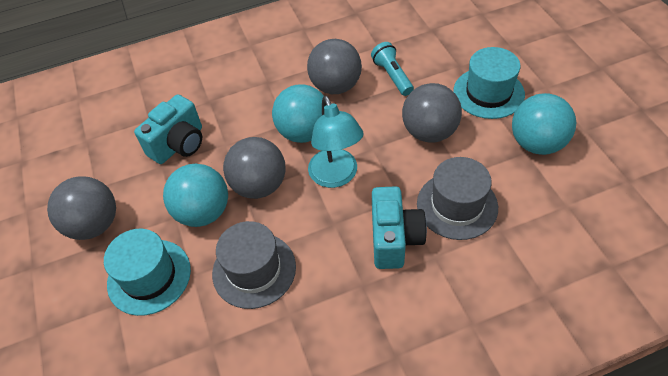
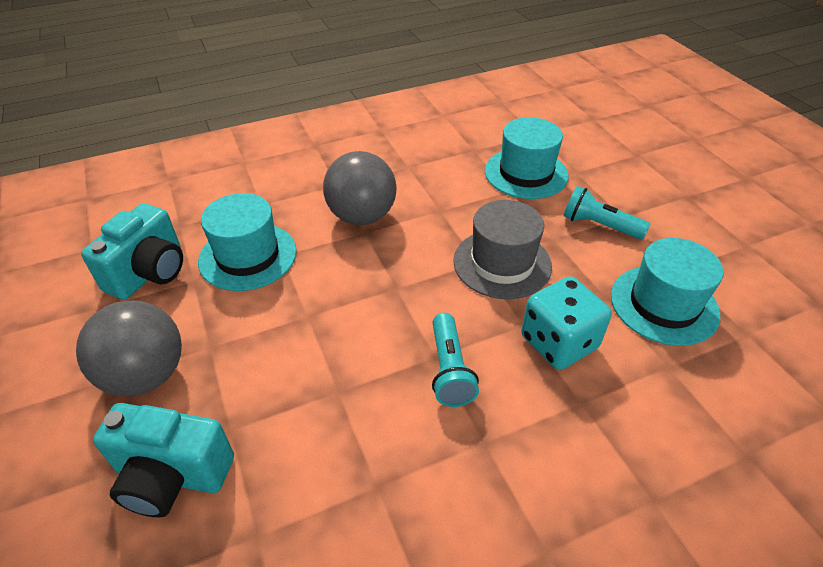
grey ball: 4 -> 2
grey hat: 2 -> 1
turquoise ball: 3 -> 0
turquoise dice: 0 -> 1
turquoise flashlight: 1 -> 2
turquoise hat: 2 -> 3
turquoise lamp: 1 -> 0

